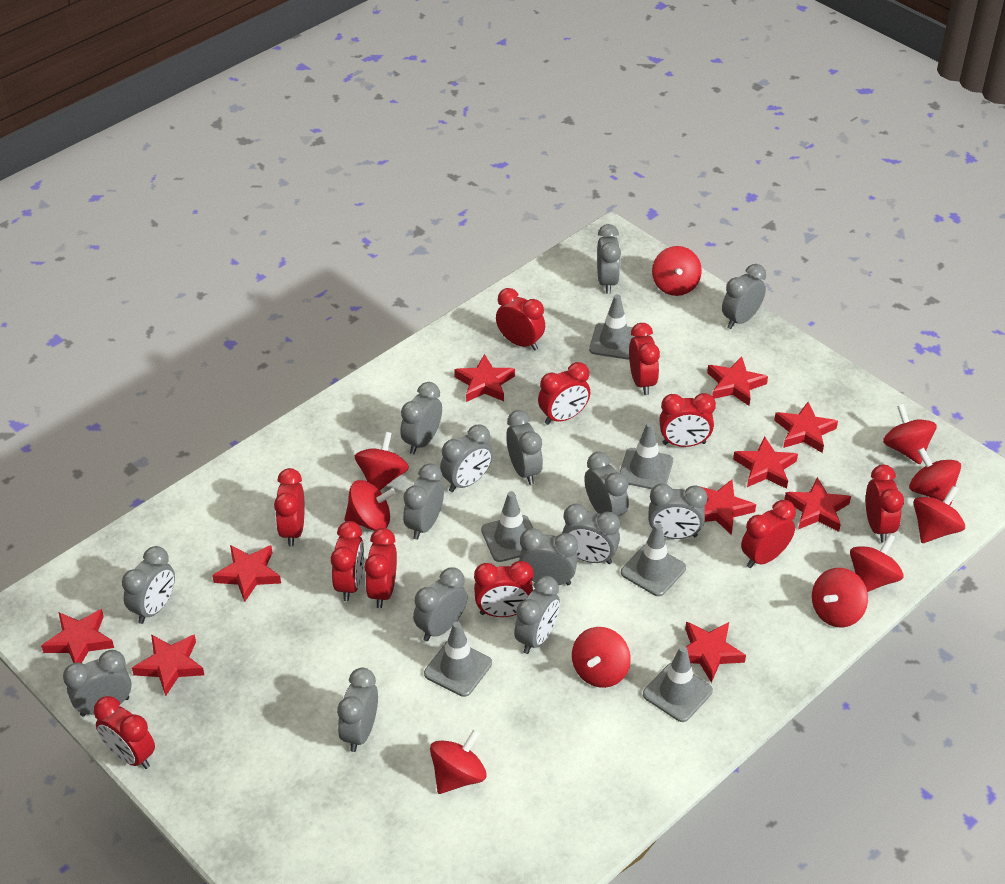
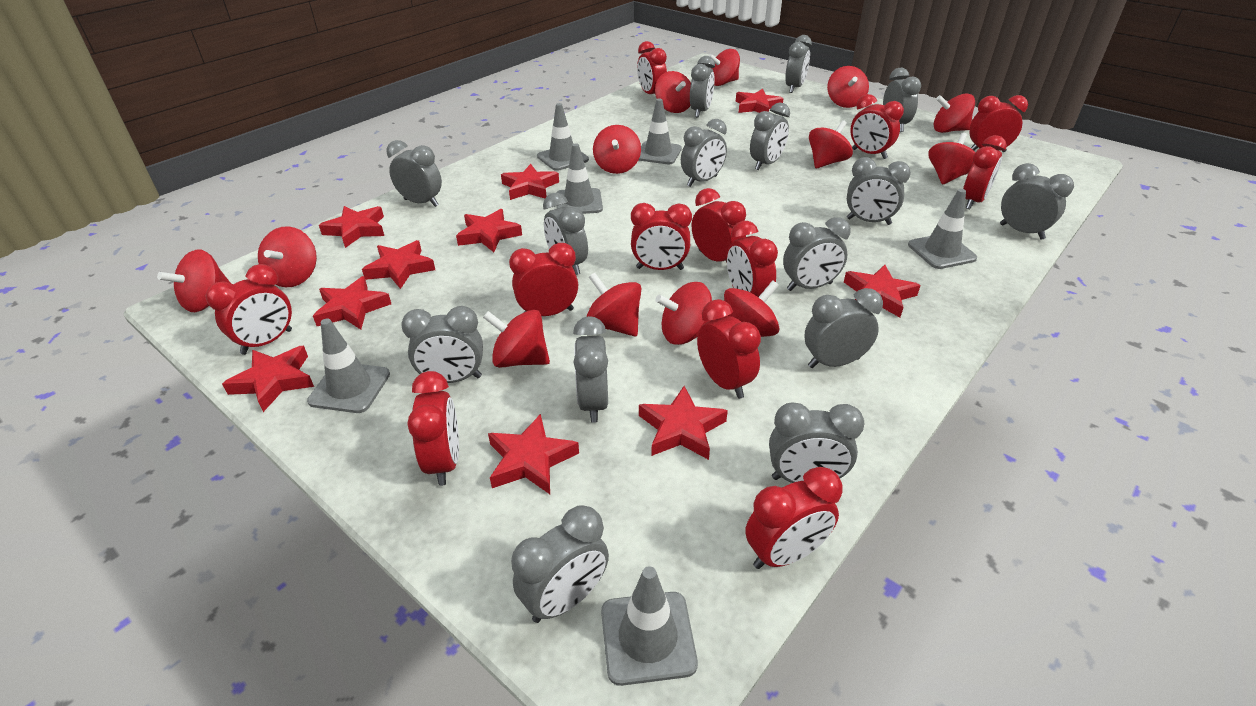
red clock: 11 -> 12
red spinning top: 10 -> 13

